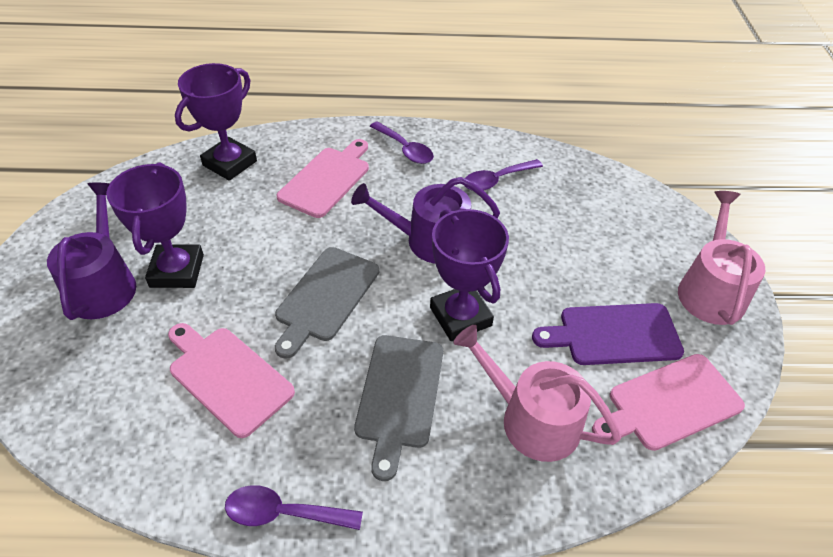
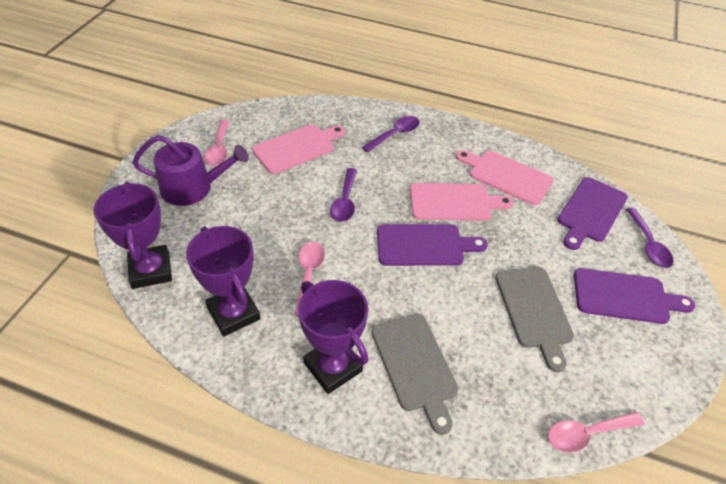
pink spoon: 0 -> 3
pink watering can: 2 -> 0
purple cutting board: 1 -> 3
purple watering can: 2 -> 1

